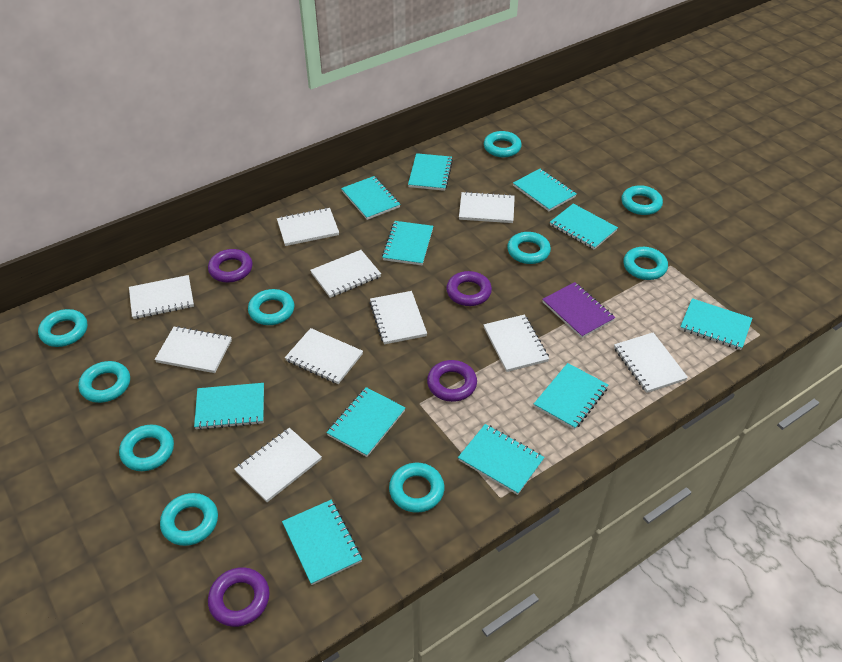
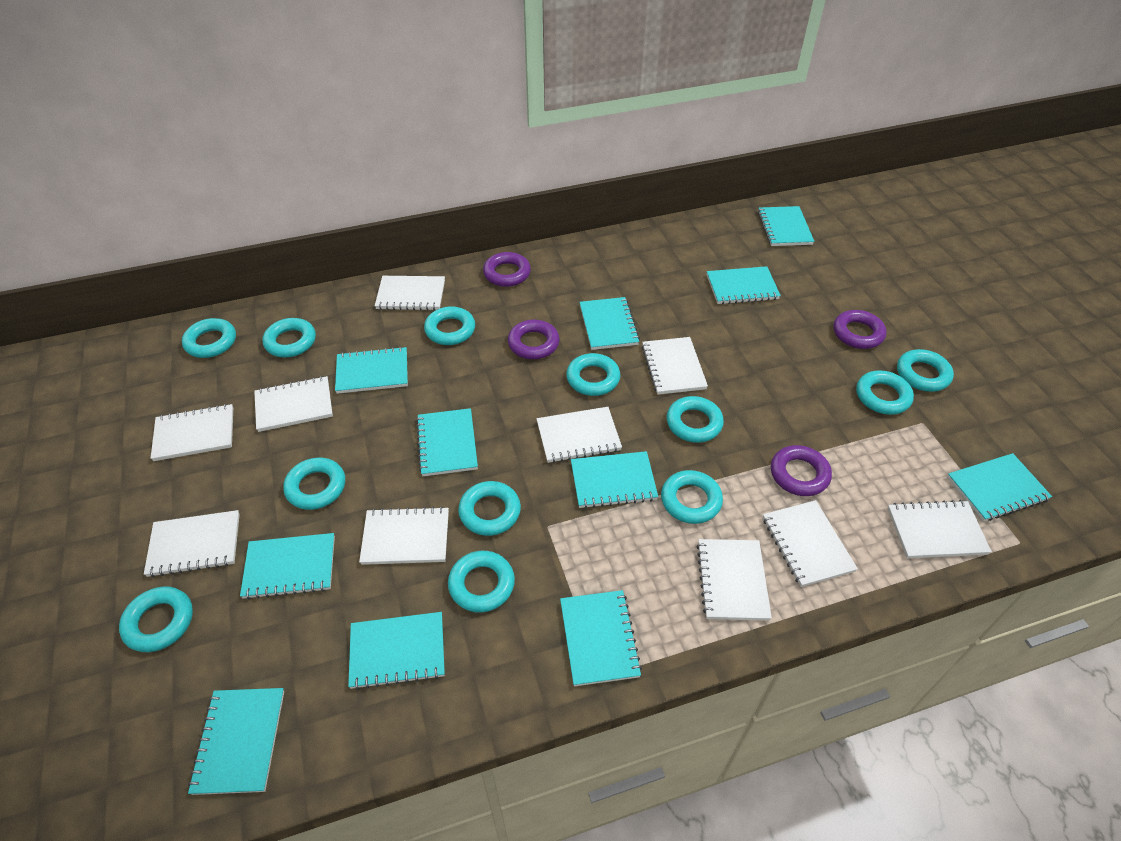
purple notebook: 1 -> 0
turquoise ring: 10 -> 12

